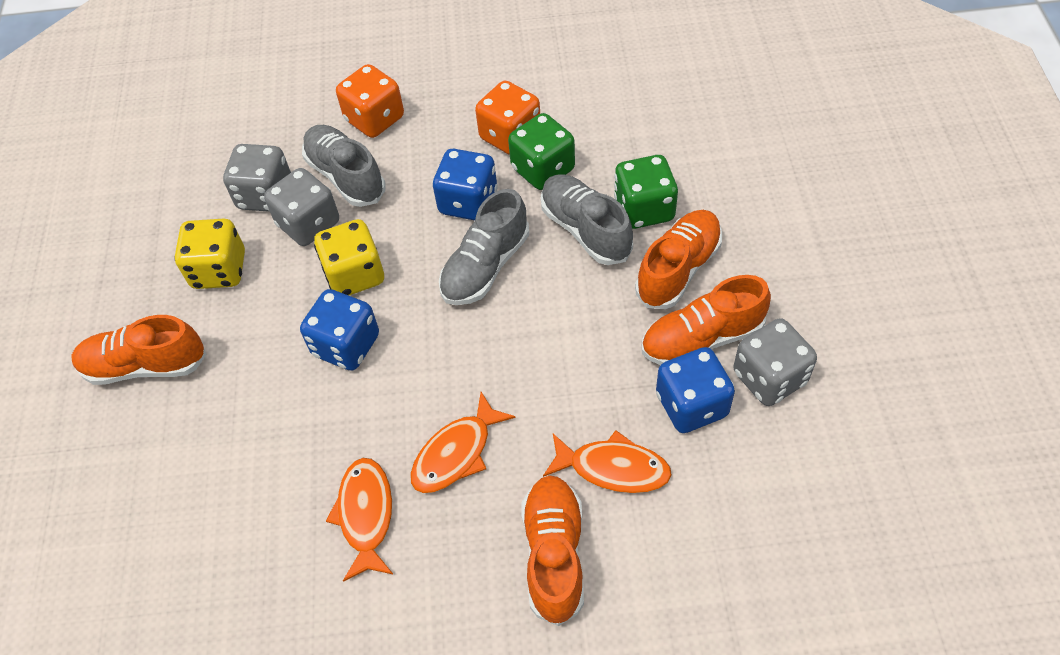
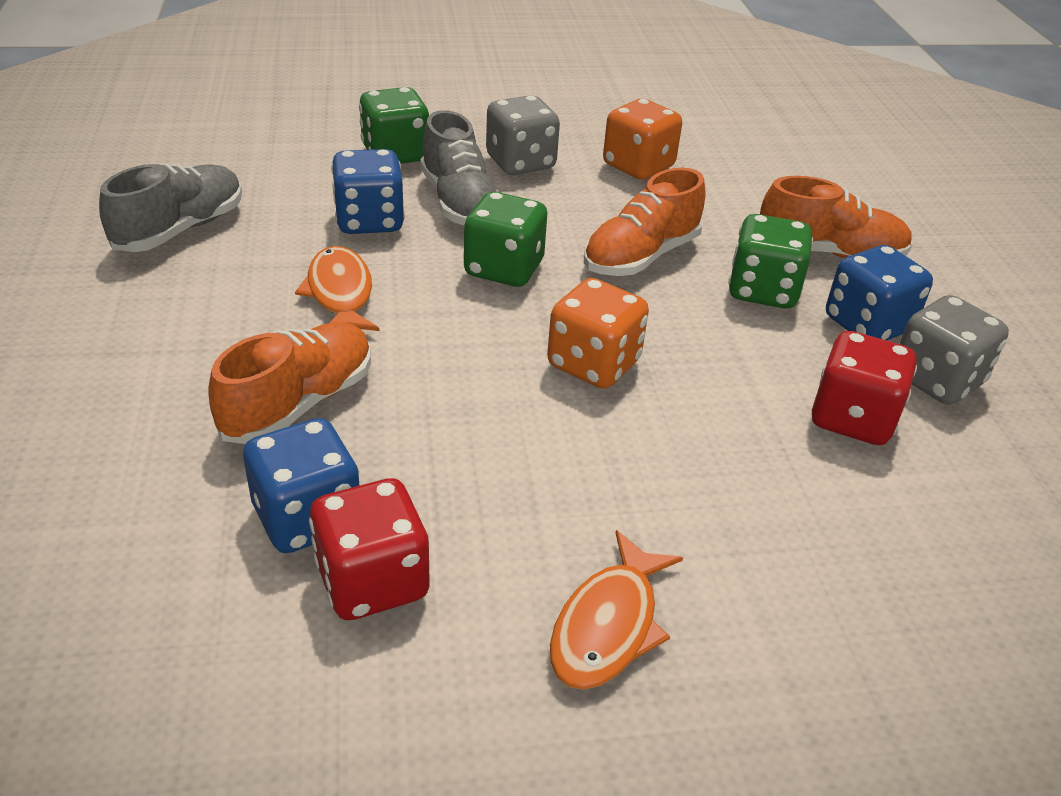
green dice: 2 -> 3
grey dice: 3 -> 2
grey shoe: 3 -> 2
orange fish: 3 -> 2
orange shoe: 4 -> 3
red dice: 0 -> 2
yellow dice: 2 -> 0

